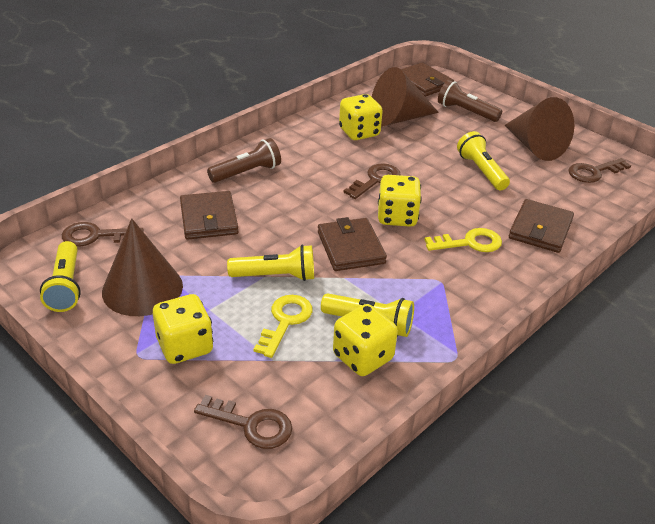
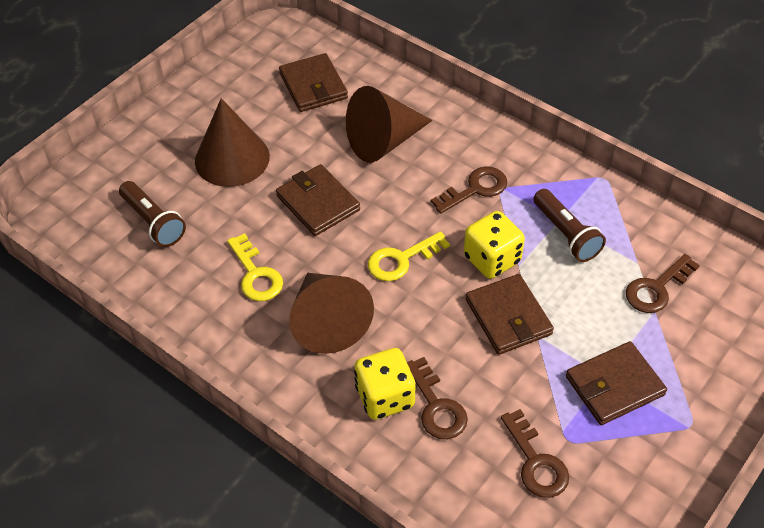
yellow dice: 4 -> 2
yellow flashlight: 4 -> 0

